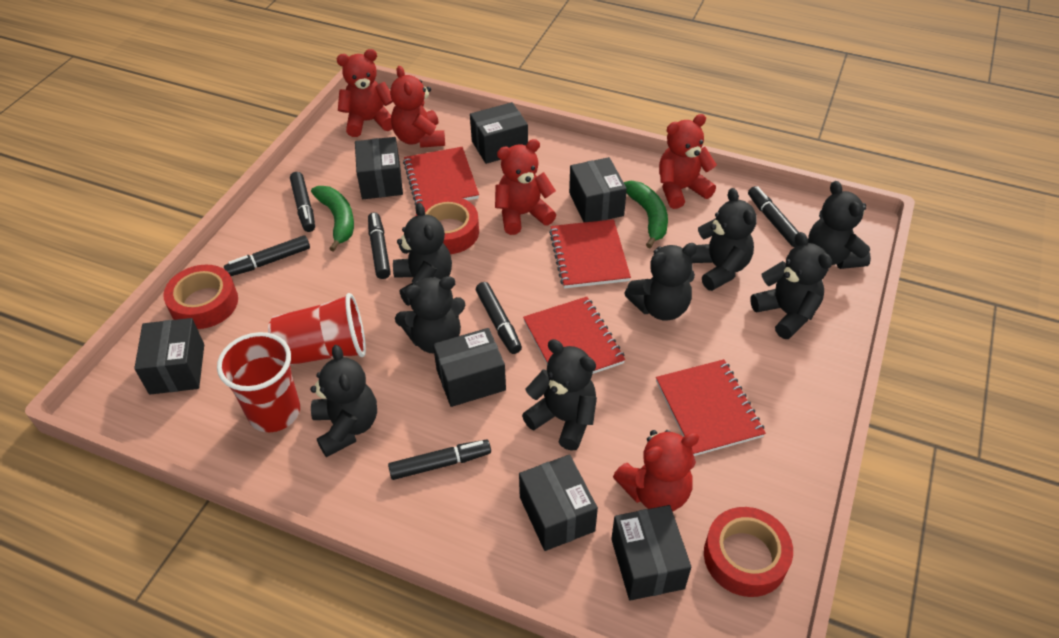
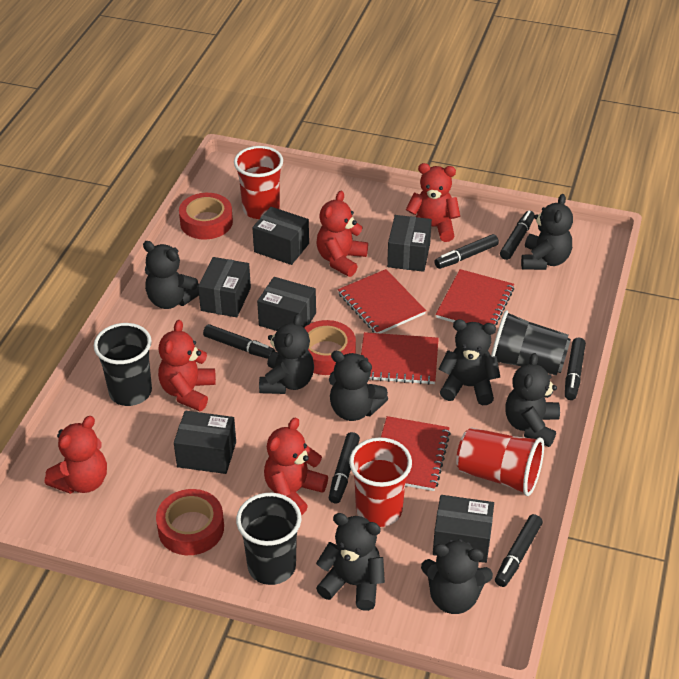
black box: 7 -> 6
black cup: 0 -> 3
green banana: 2 -> 0
red cup: 2 -> 3

